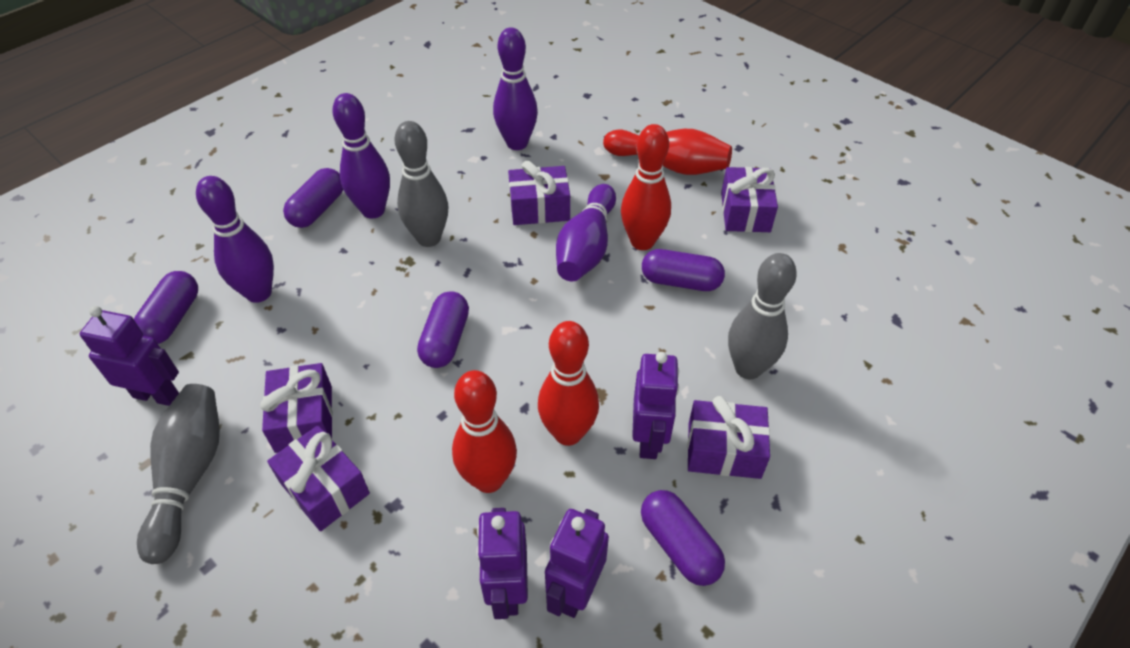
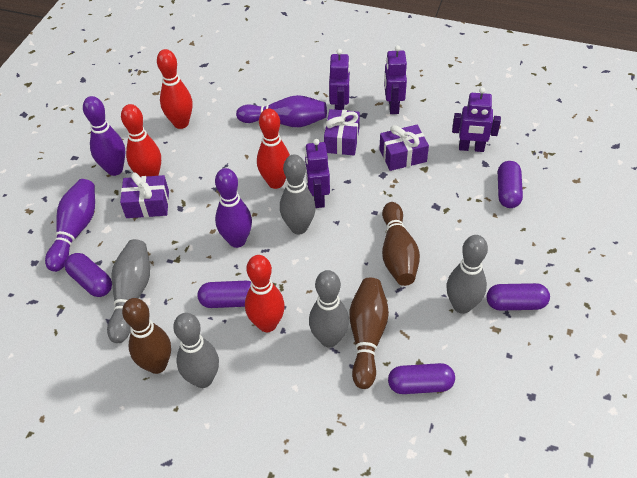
brown bowling pin: 0 -> 3
grey bowling pin: 3 -> 5
purple gift: 5 -> 3

